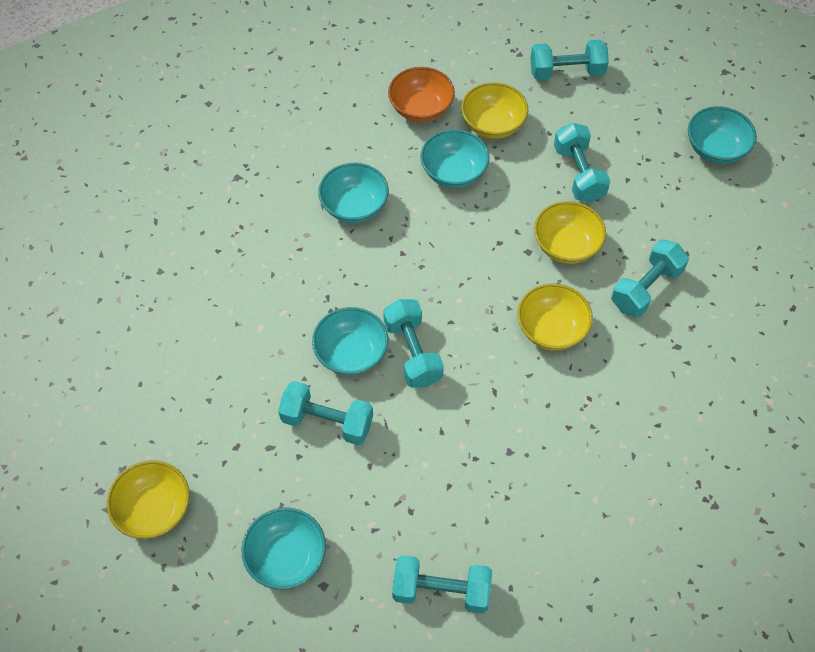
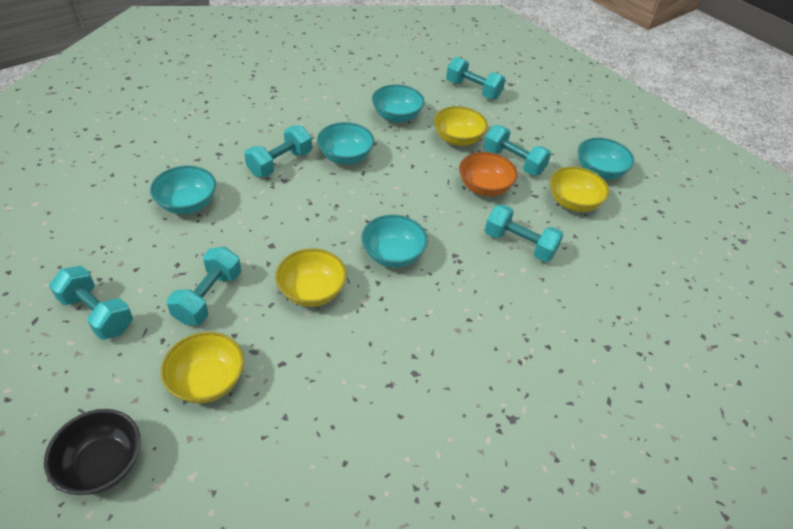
black bowl: 0 -> 1

